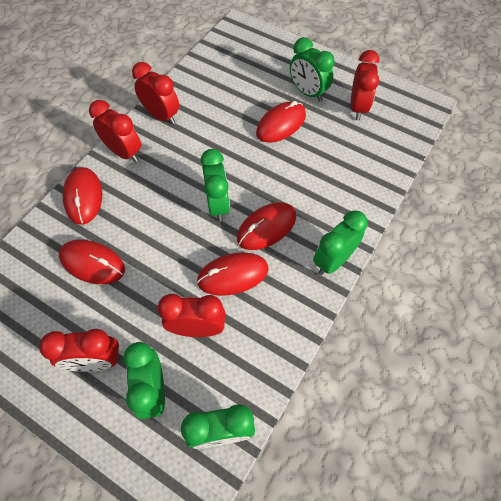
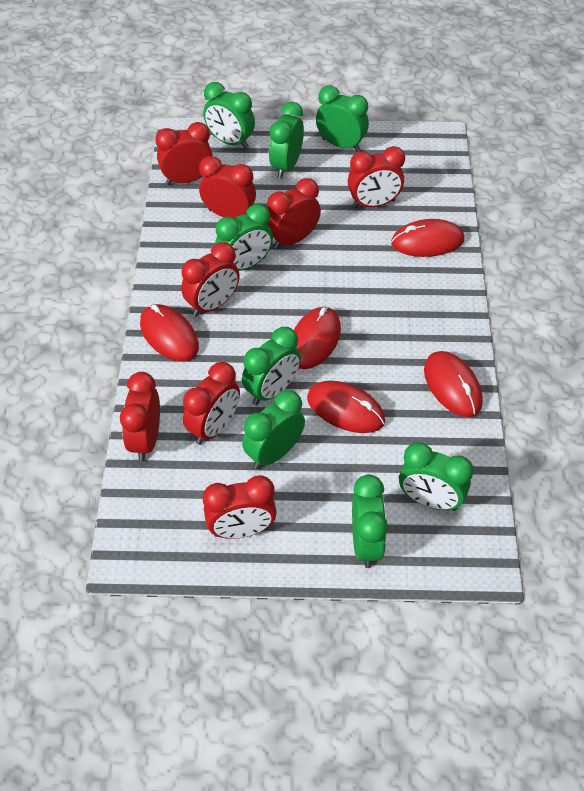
green clock: 5 -> 8
red clock: 5 -> 8

